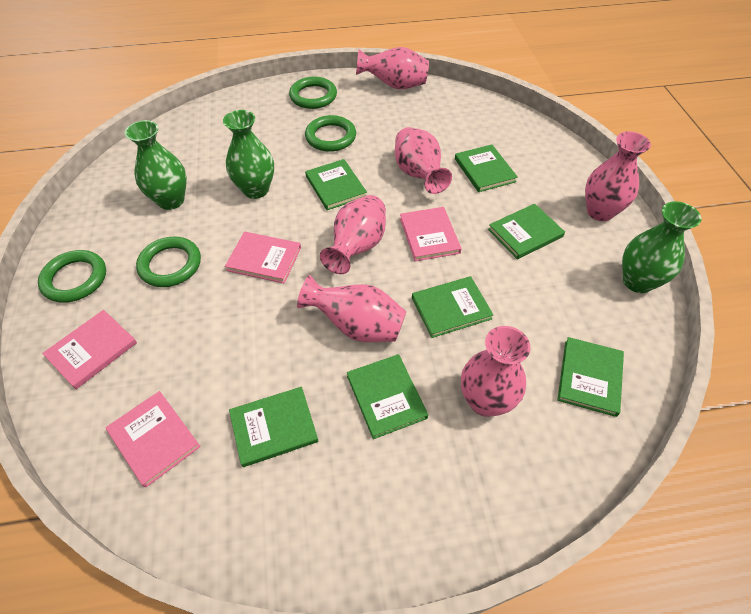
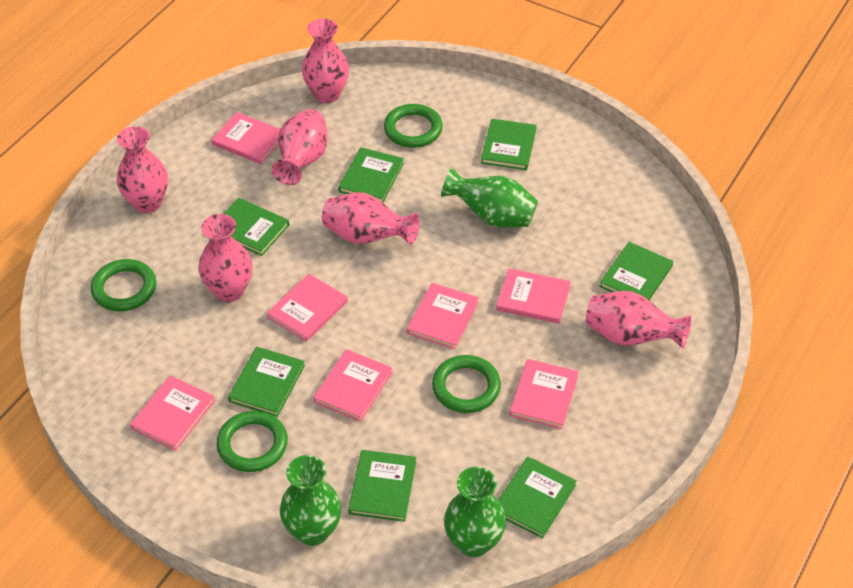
pink book: 4 -> 7

